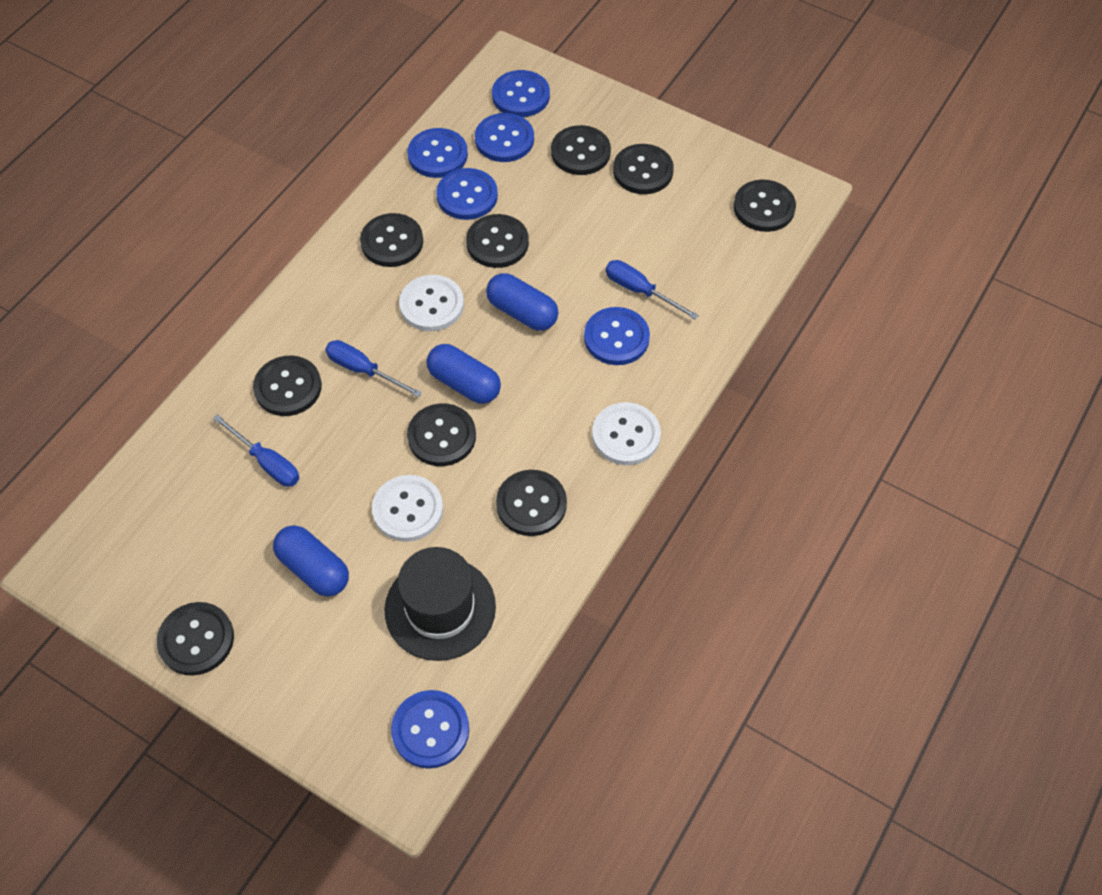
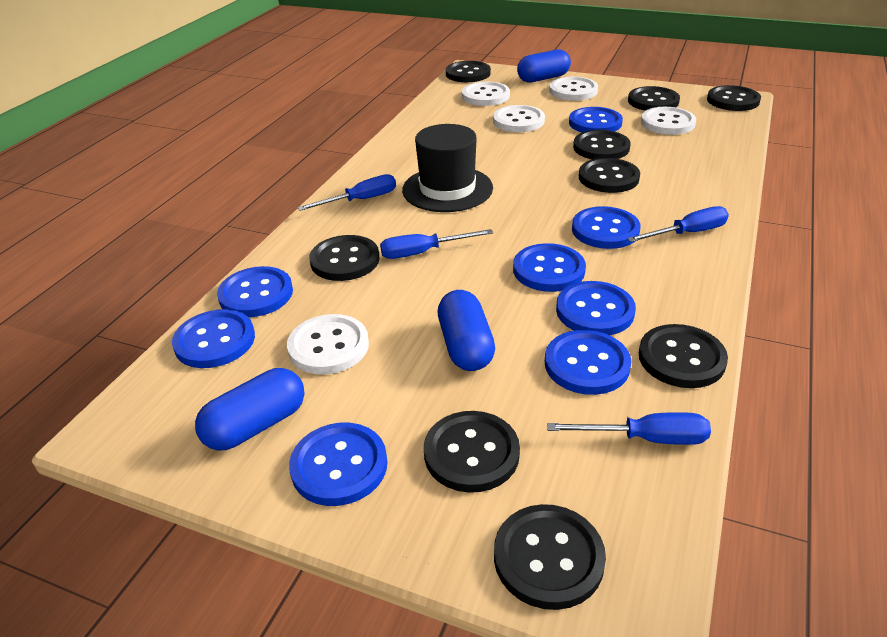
blue button: 6 -> 8
blue screwdriver: 3 -> 4
white button: 3 -> 5

